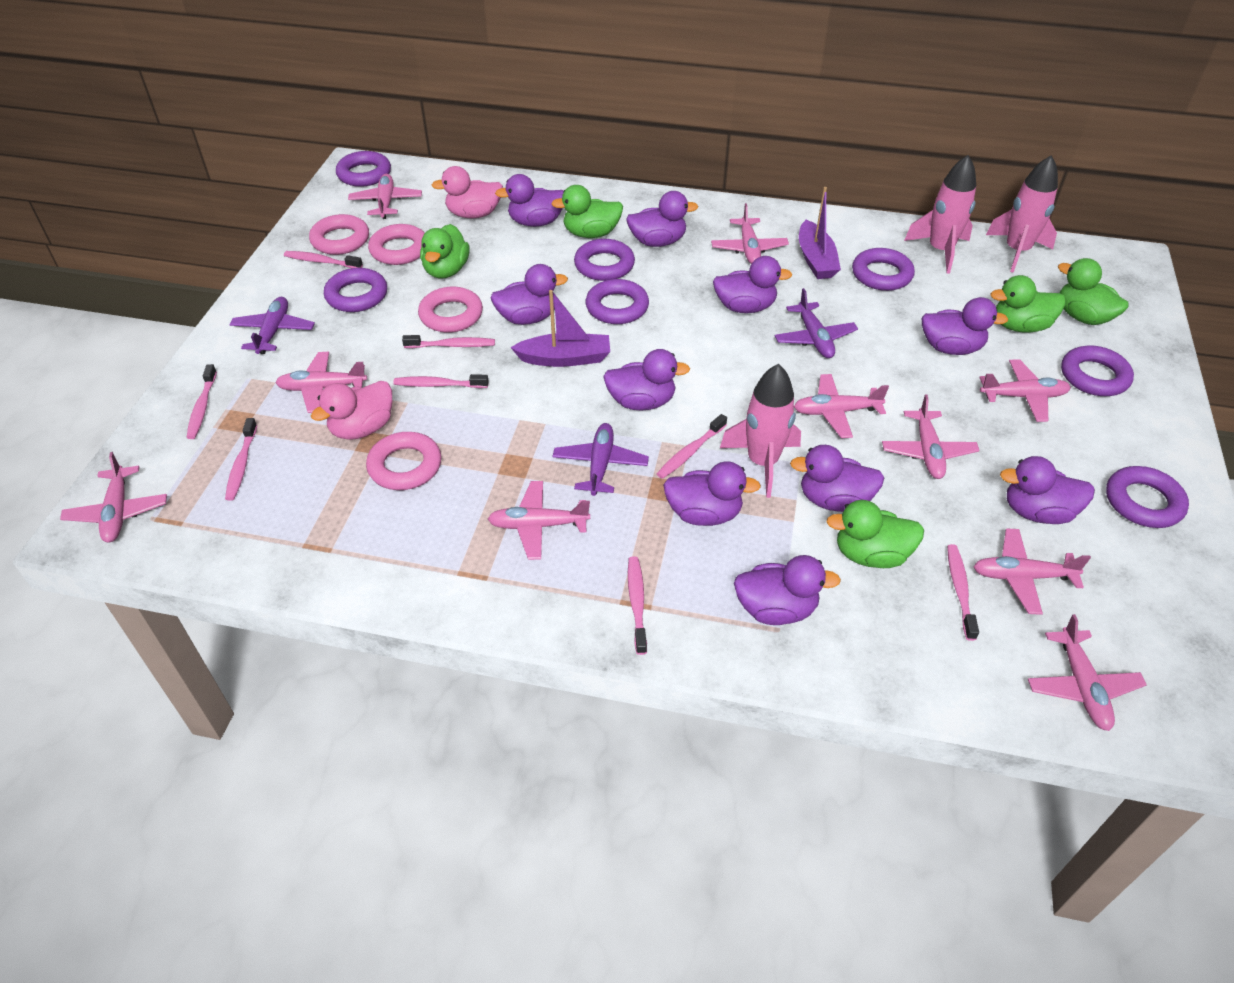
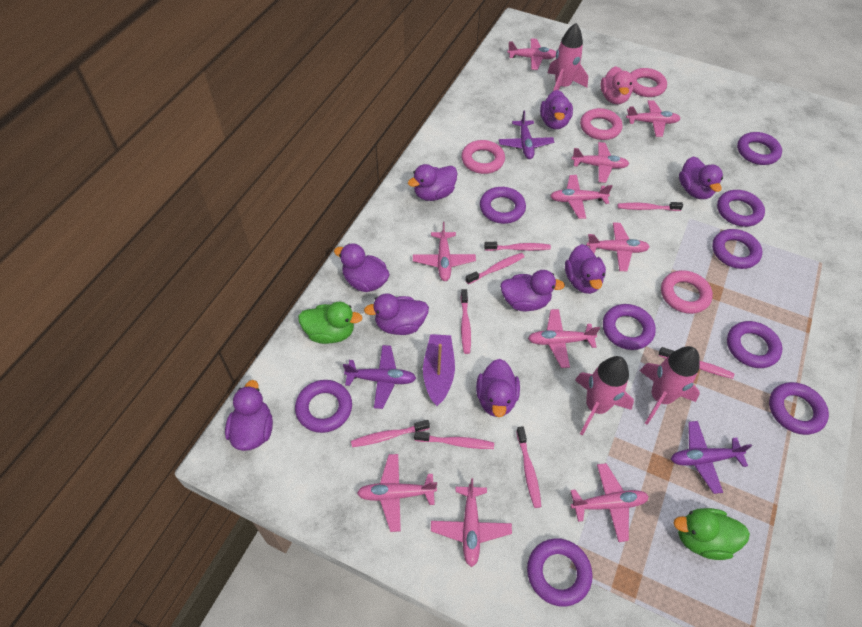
green duck: 5 -> 2
pink duck: 2 -> 1
purple boat: 2 -> 1
purple duck: 10 -> 9
purple ring: 7 -> 9

